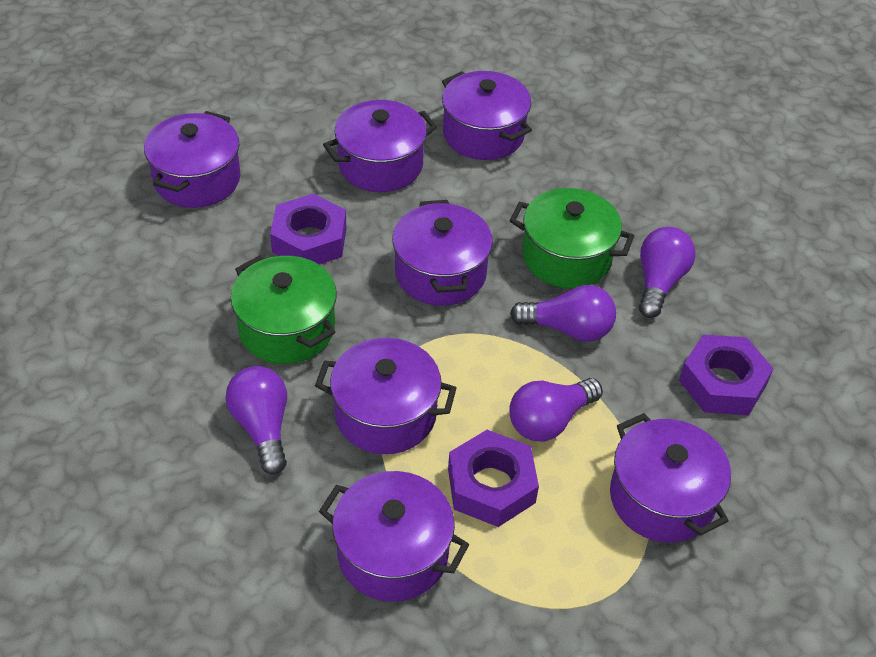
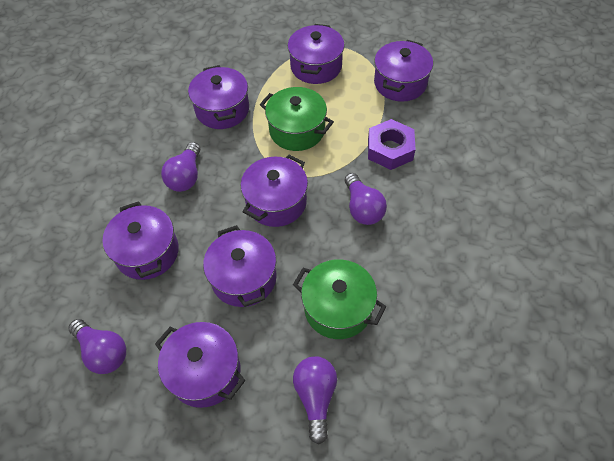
purple nut: 3 -> 1

